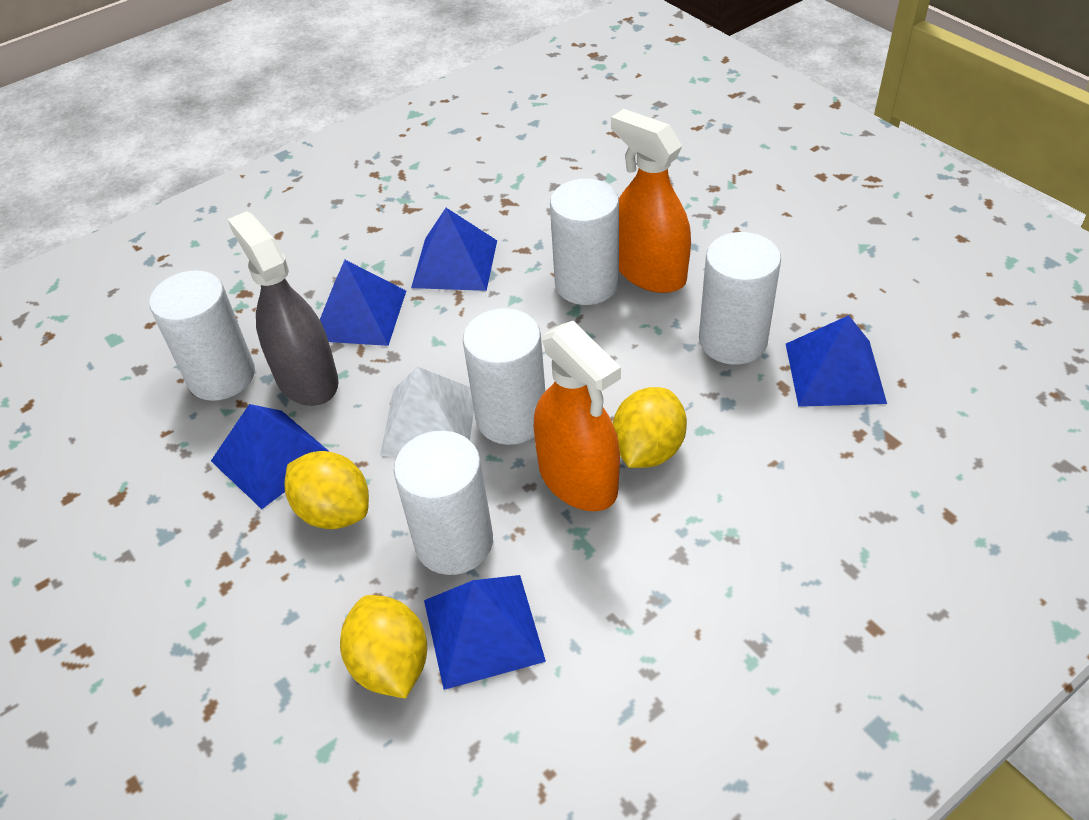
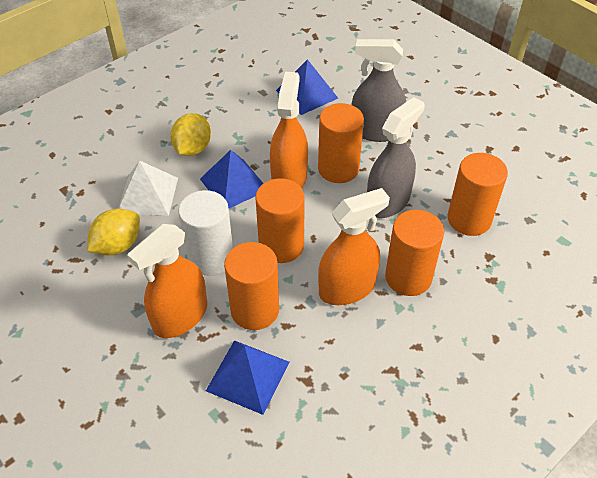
blue pyramid: 5 -> 3
grey spray bottle: 1 -> 2
orange cylinder: 0 -> 5
orange spray bottle: 2 -> 3
white cylinder: 5 -> 1
yellow lemon: 3 -> 2

